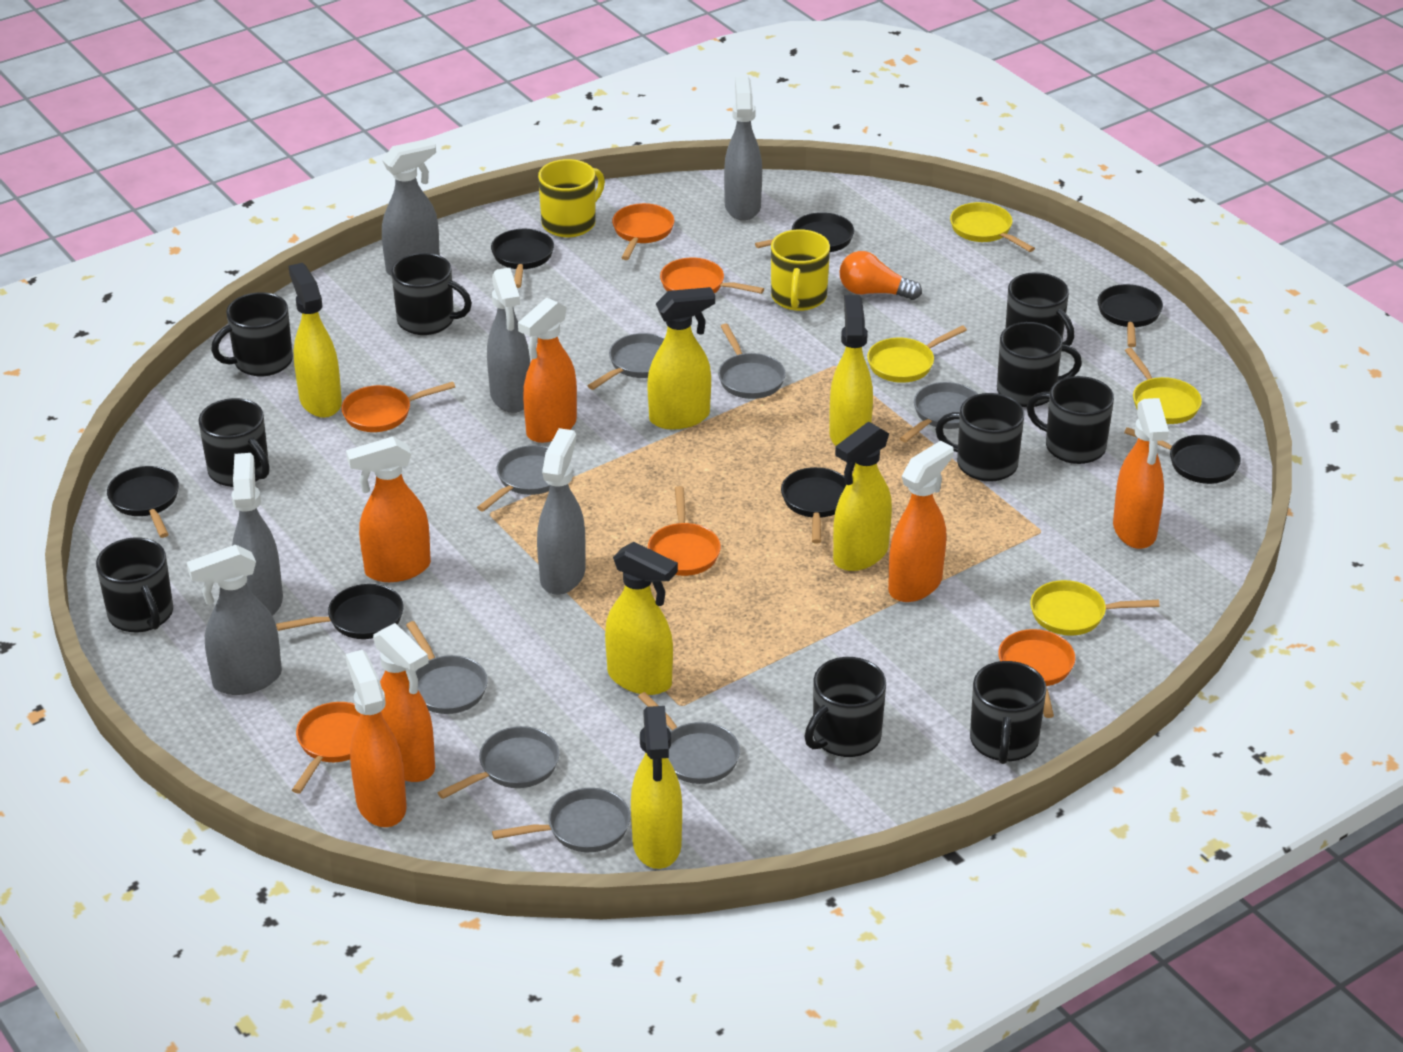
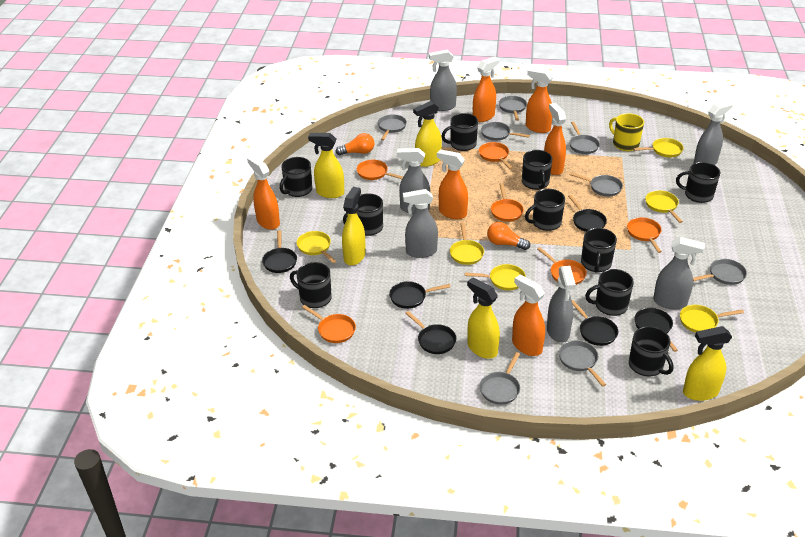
black pan: 7 -> 6
orange light bulb: 1 -> 2
yellow mug: 2 -> 1
yellow pan: 4 -> 6
yellow spray bottle: 6 -> 5

